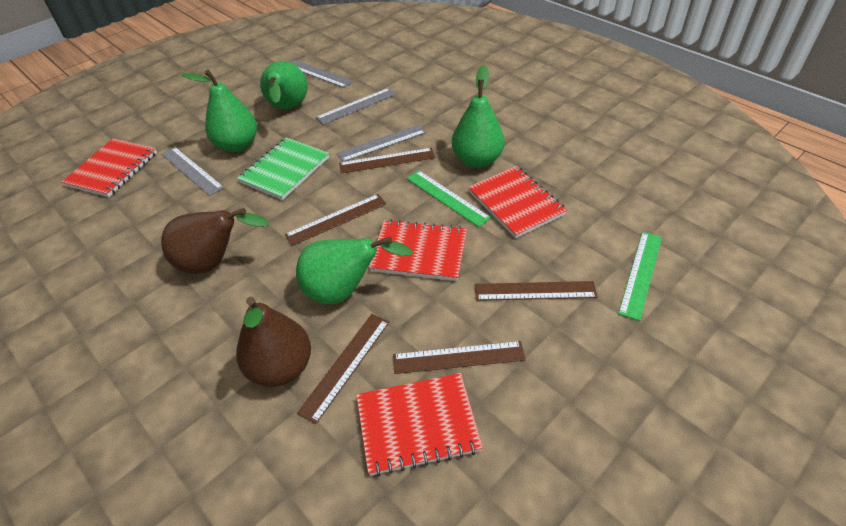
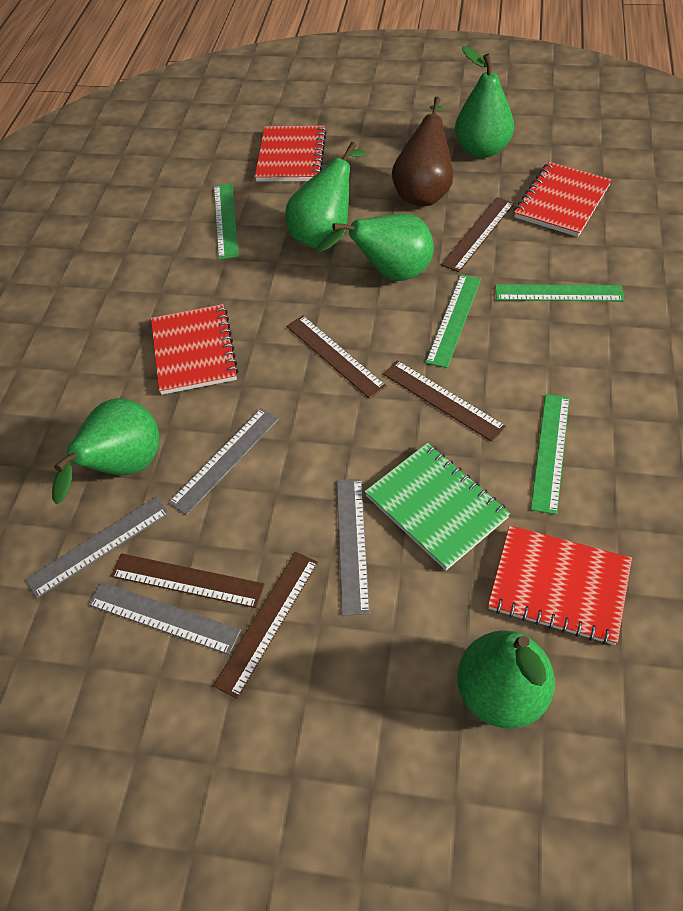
brown pear: 2 -> 1
green pear: 4 -> 5
green ruler: 2 -> 4

